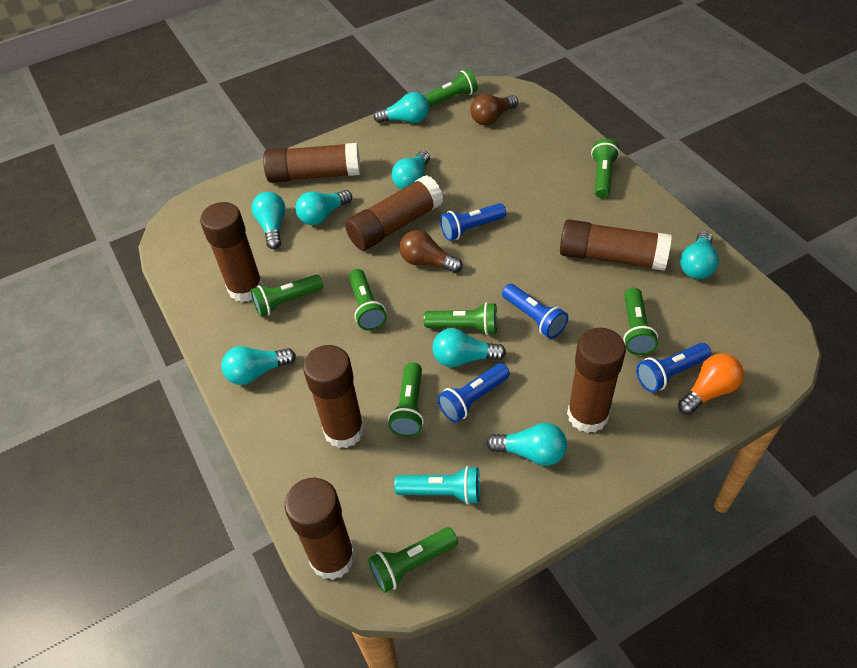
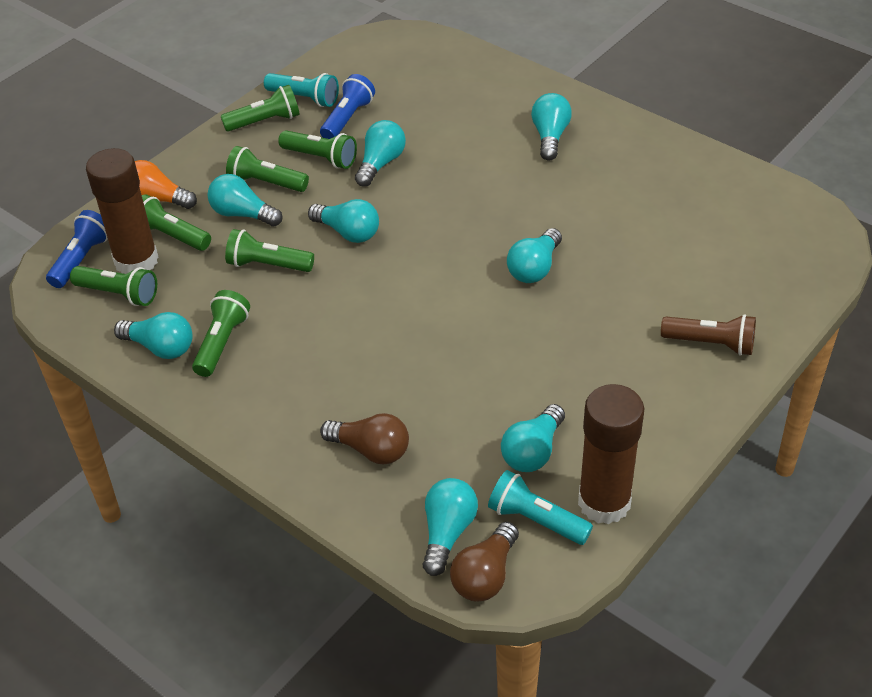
blue flashlight: 4 -> 2
brown flashlight: 0 -> 1
brown glue stick: 7 -> 2
green flashlight: 8 -> 7
turquoise flashlight: 1 -> 2

